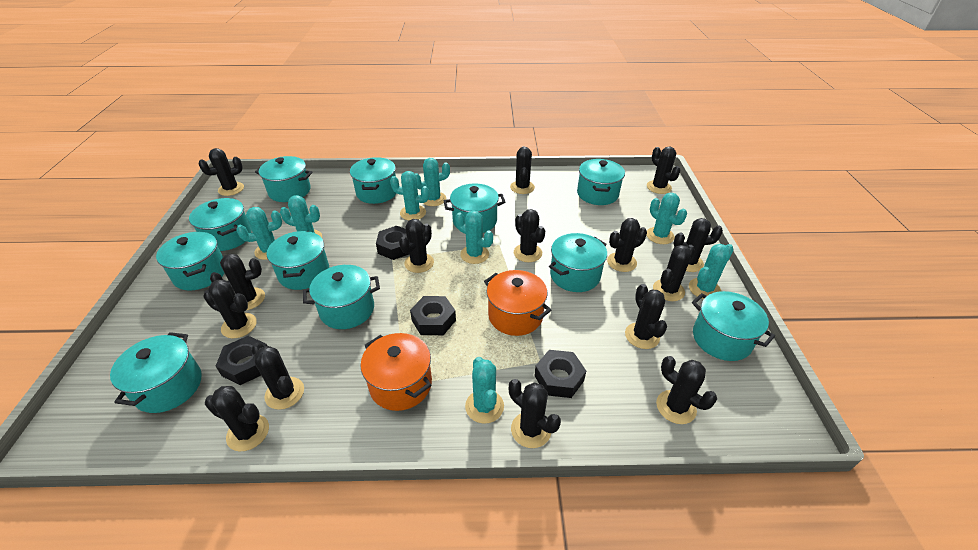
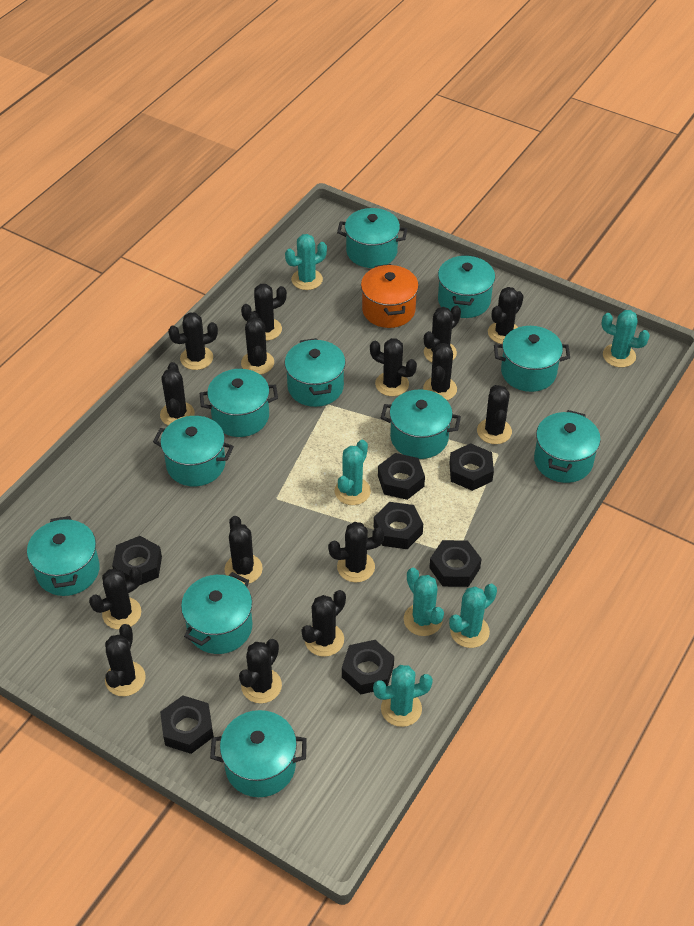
black nut: 4 -> 7
orange pot: 2 -> 1
turquoise cactus: 8 -> 6

